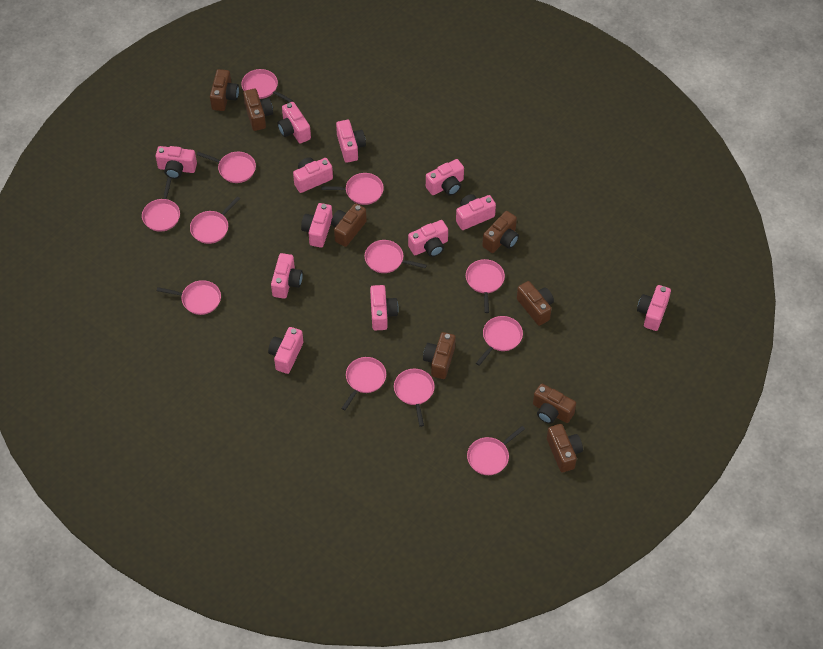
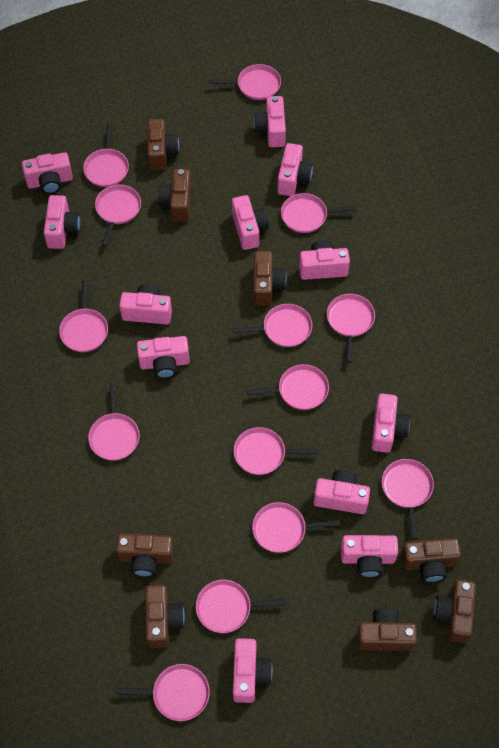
pink pan: 12 -> 14

